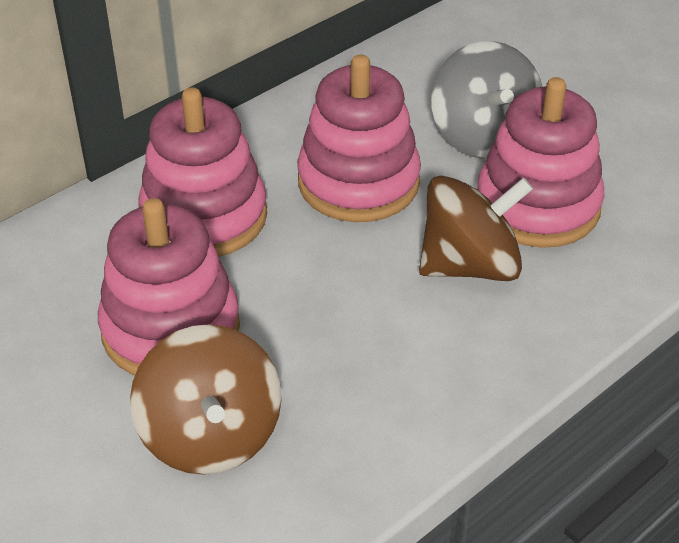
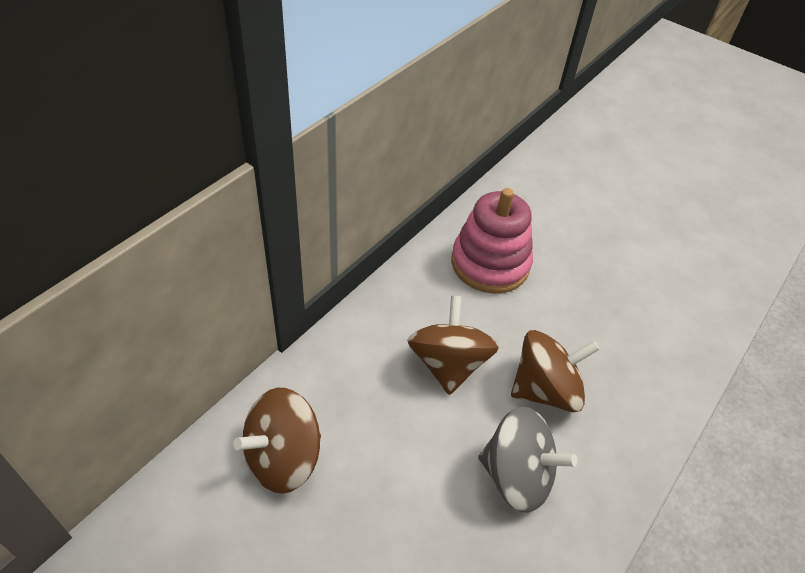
brown spinning top: 2 -> 3
pink stacking toy: 4 -> 1

